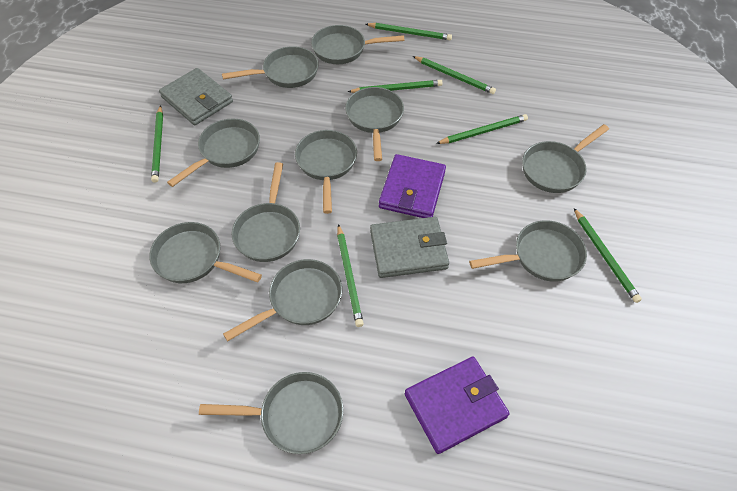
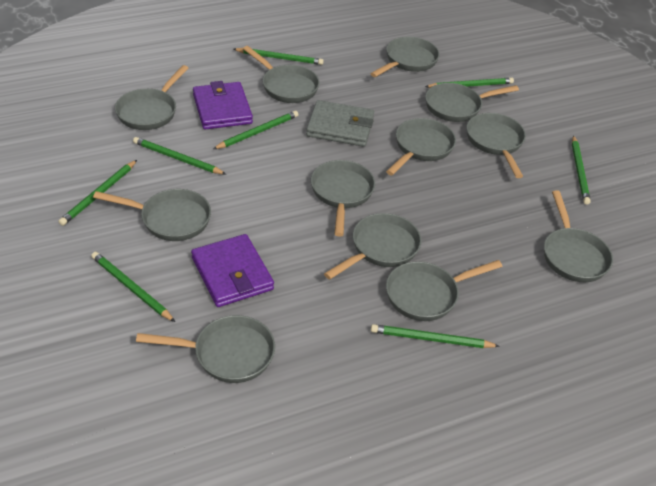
green pencil: 7 -> 8
grey pan: 11 -> 12
grey wallet: 2 -> 1

